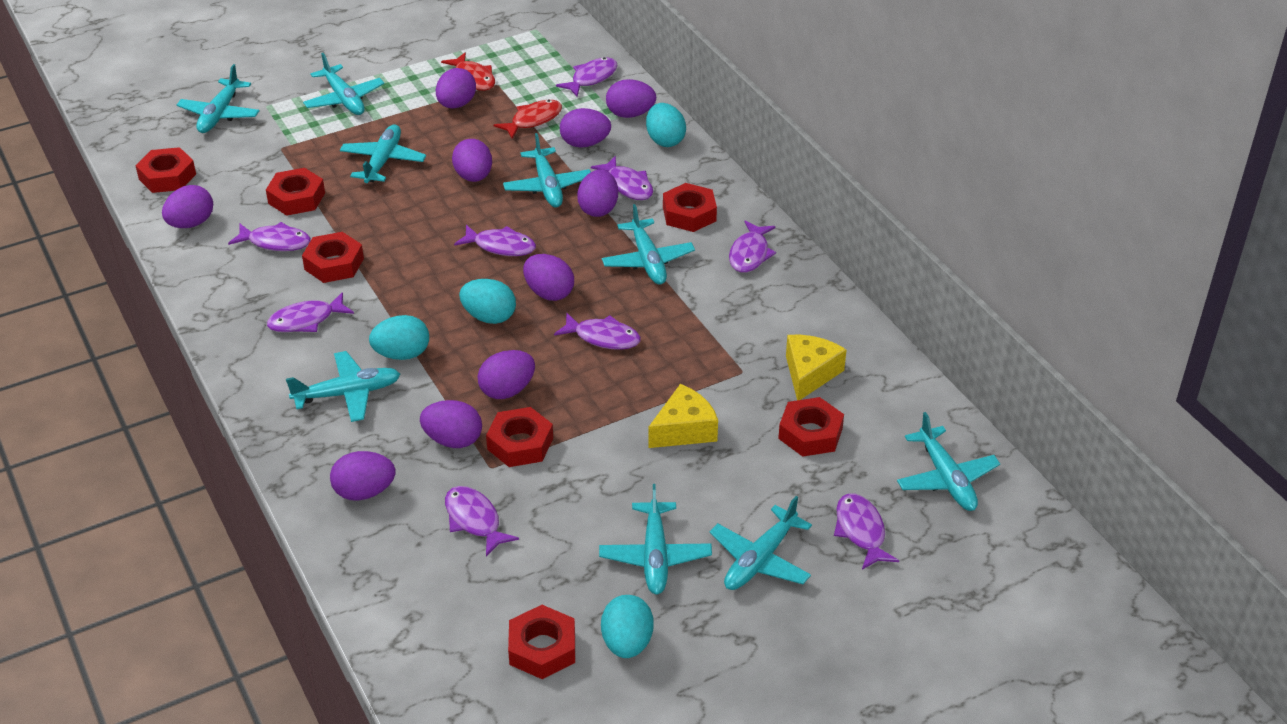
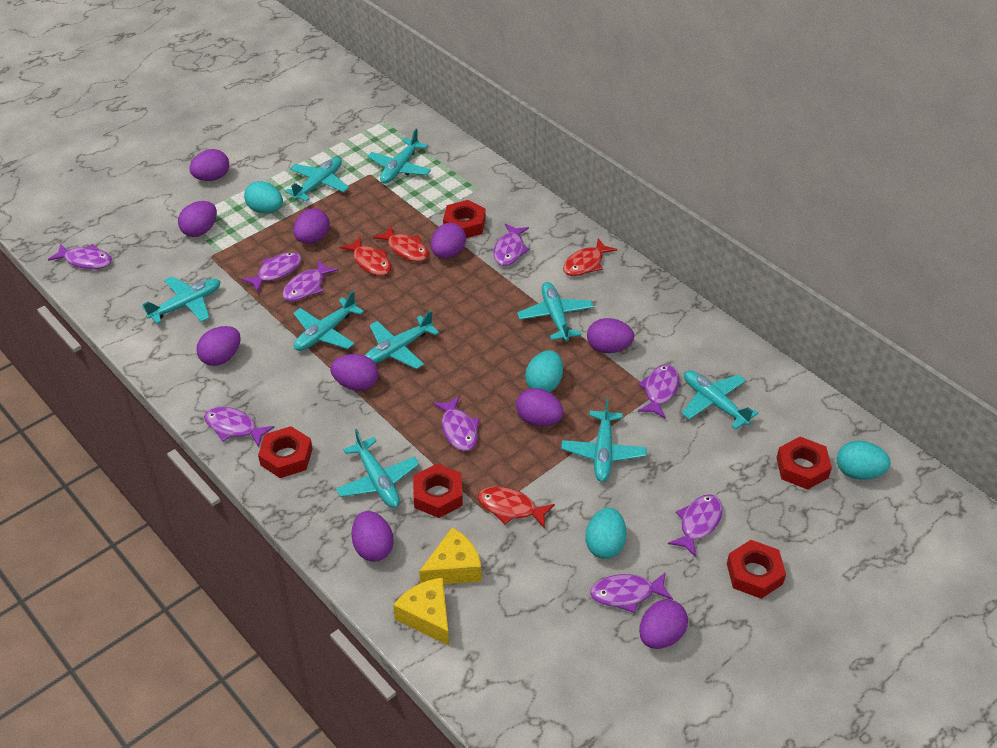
red fish: 2 -> 4
red nut: 7 -> 5

